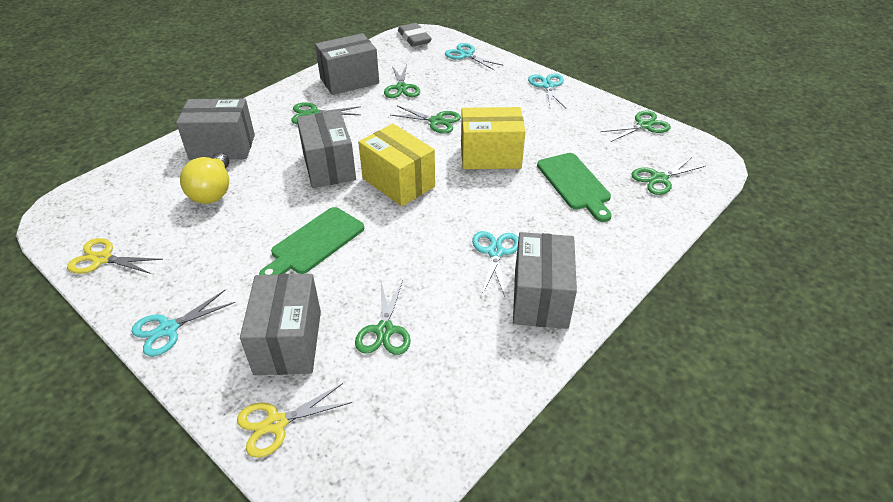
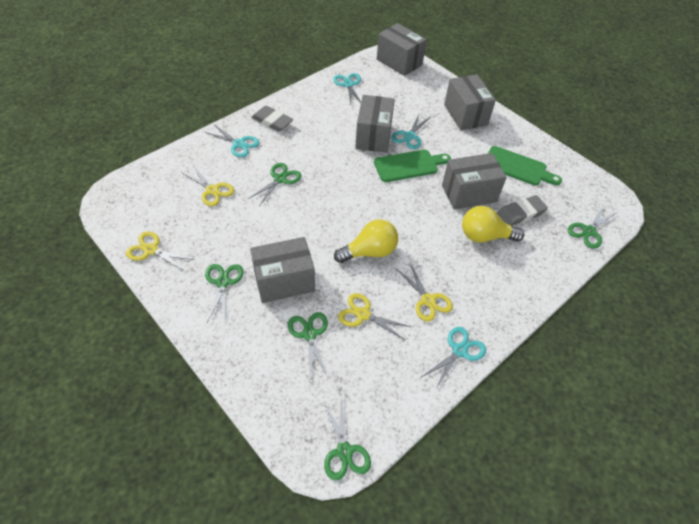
green scissors: 6 -> 5
grey eraser: 1 -> 2
yellow box: 2 -> 0
yellow light bulb: 1 -> 2
yellow scissors: 2 -> 4

